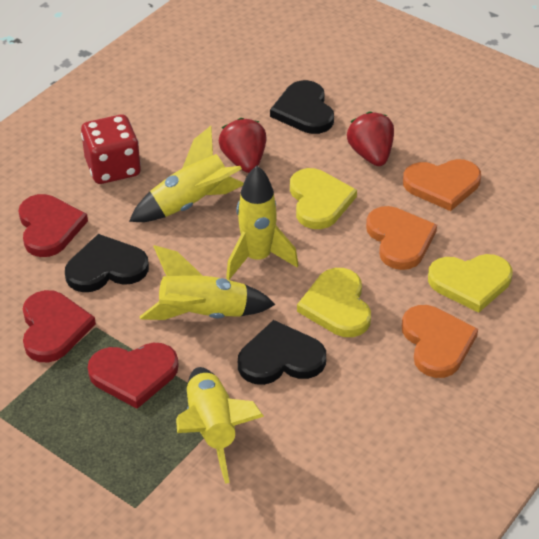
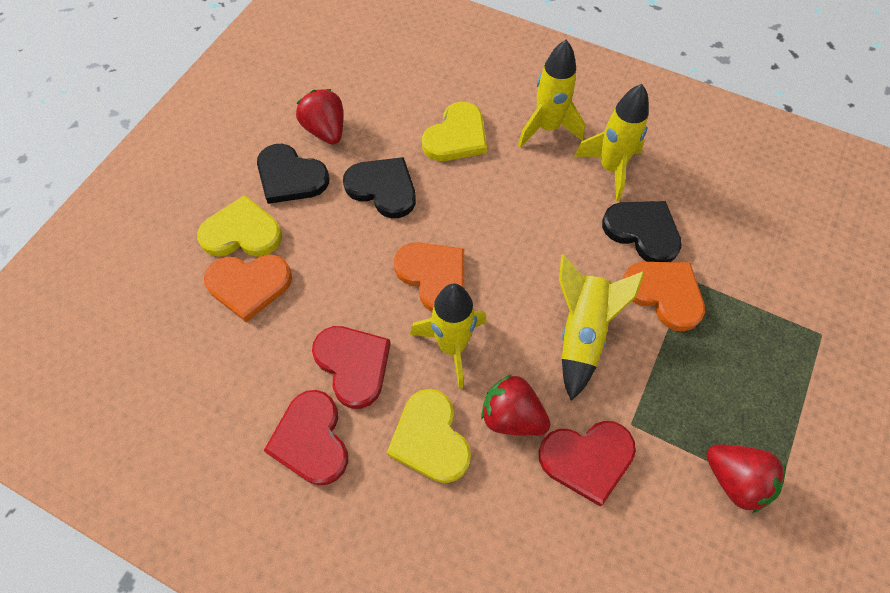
red dice: 1 -> 0
red strawberry: 2 -> 3

